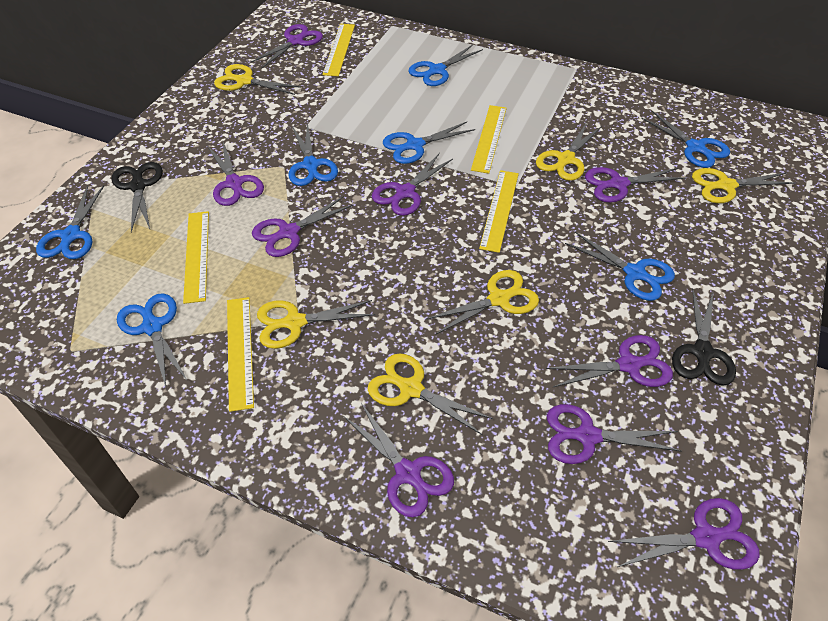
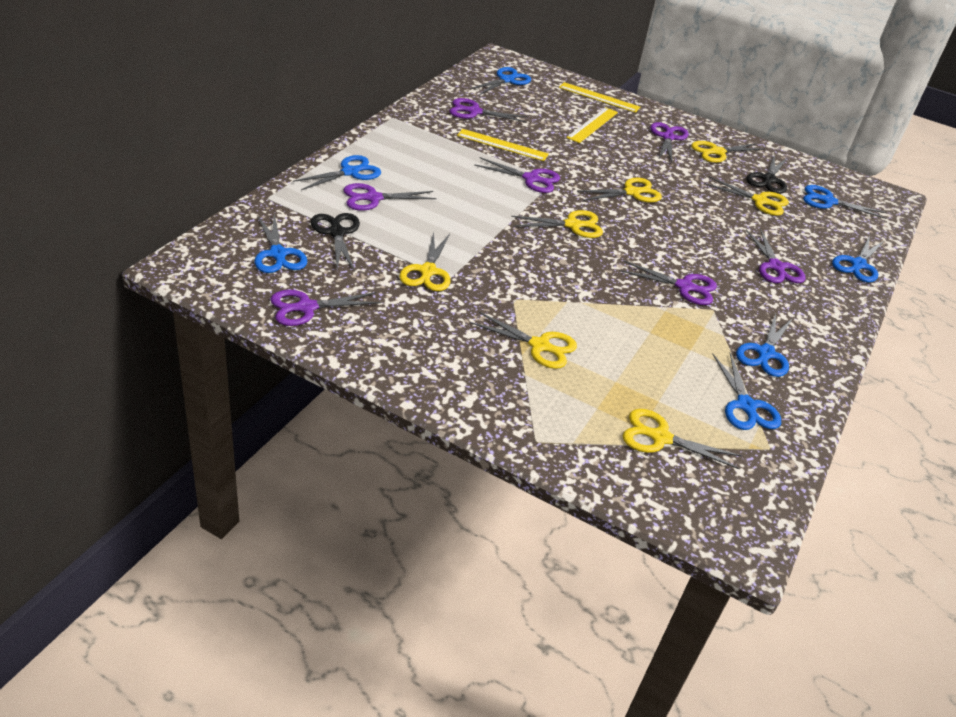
purple scissors: 9 -> 7
yellow ruler: 5 -> 3
yellow scissors: 6 -> 7

